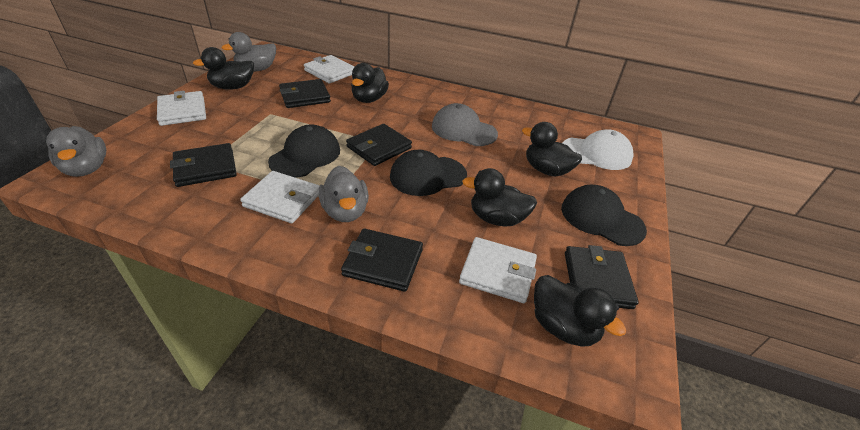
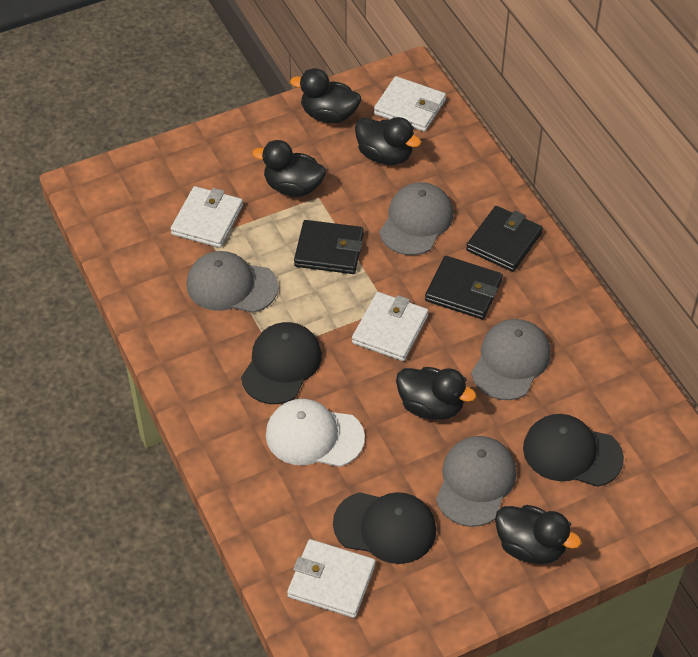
black wallet: 5 -> 3
grey cap: 1 -> 4
grey duck: 3 -> 0

